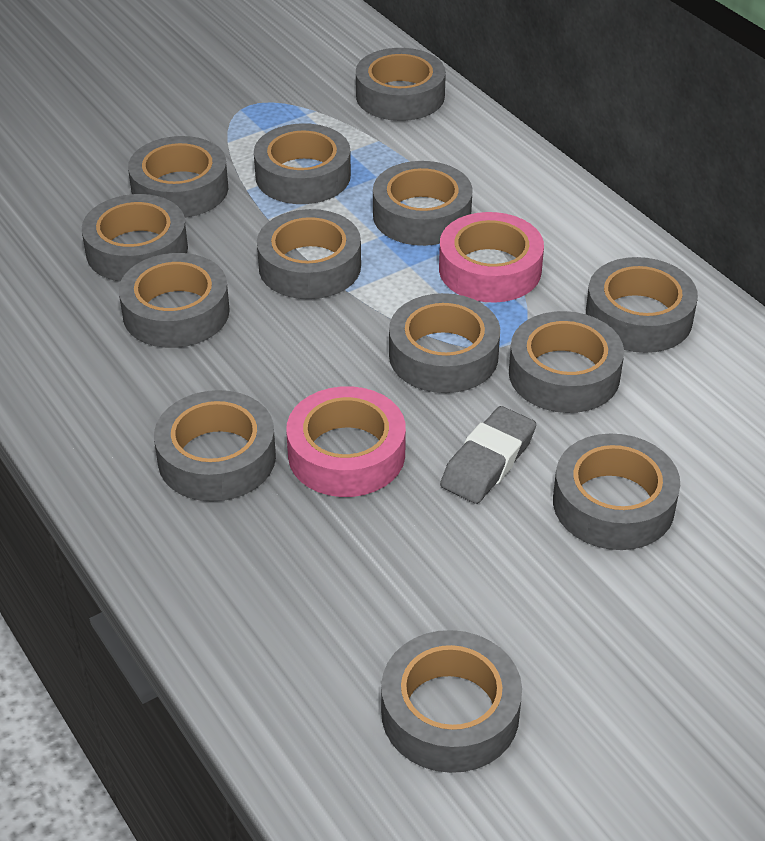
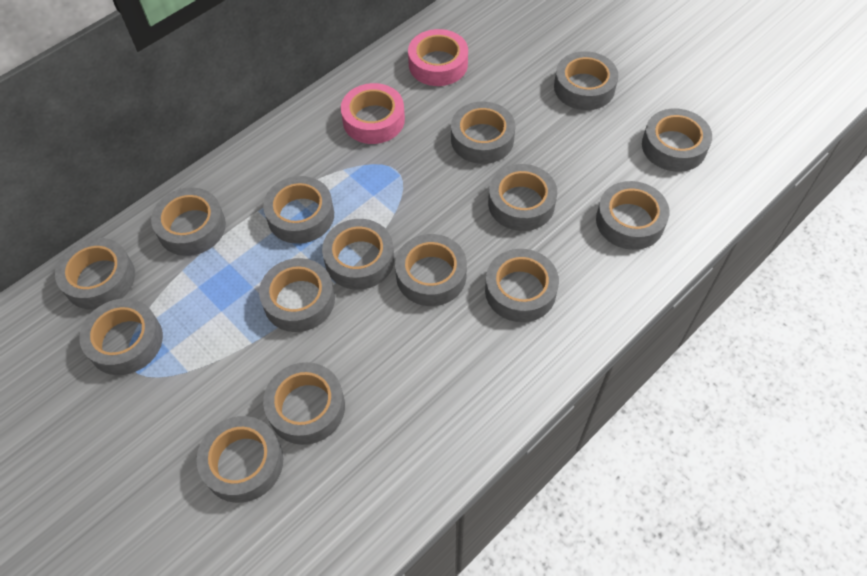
grey eraser: 1 -> 0
grey tape: 13 -> 15

